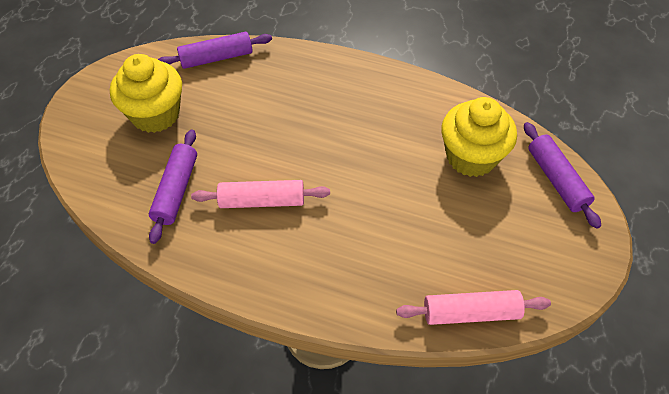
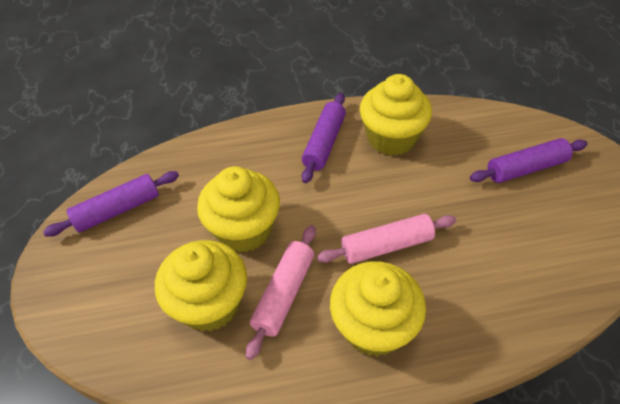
yellow cupcake: 2 -> 4

